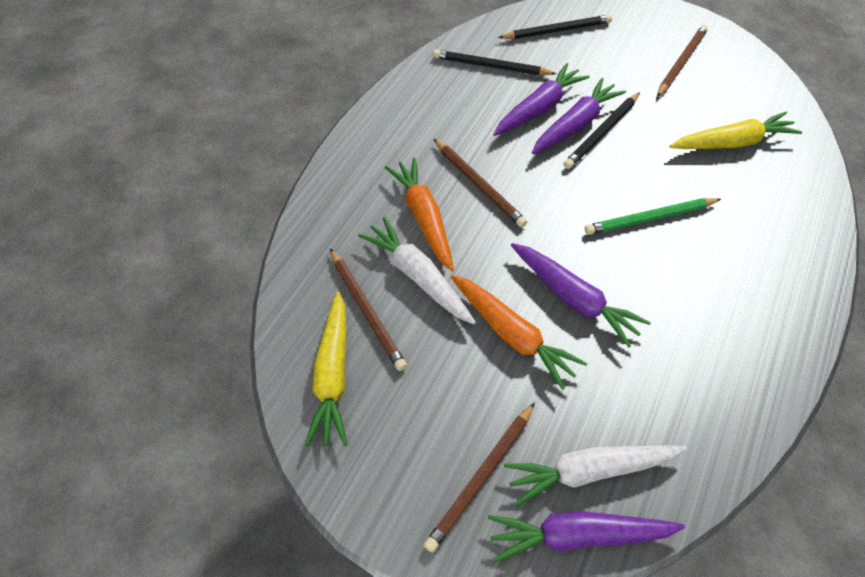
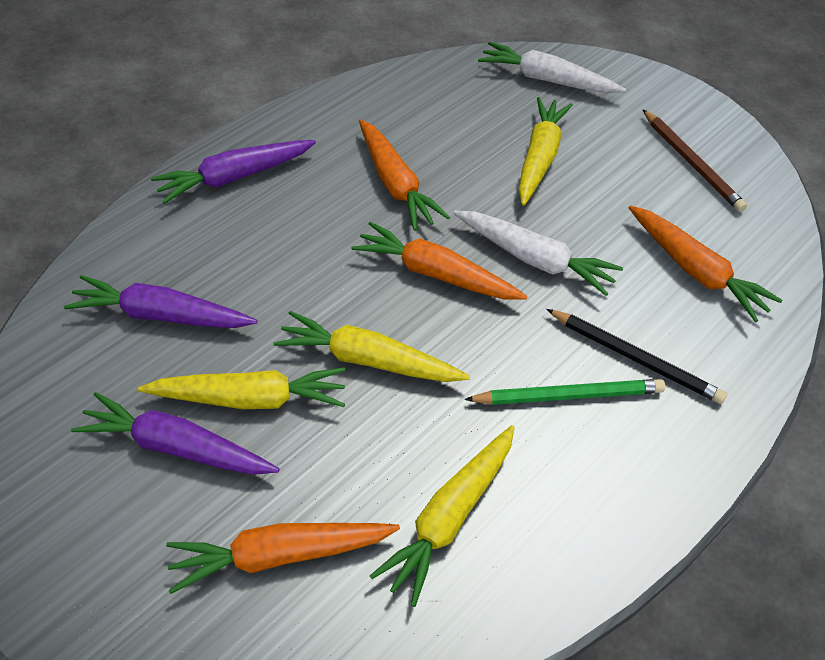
black pencil: 3 -> 1
brown pencil: 4 -> 1
orange carrot: 2 -> 4
purple carrot: 4 -> 3
yellow carrot: 2 -> 4

